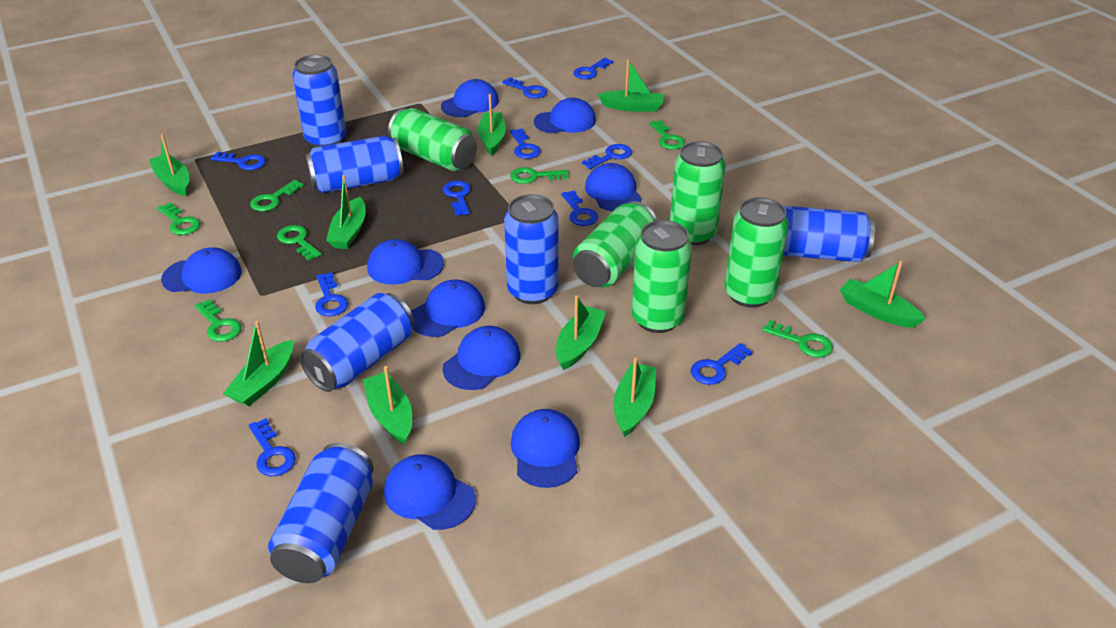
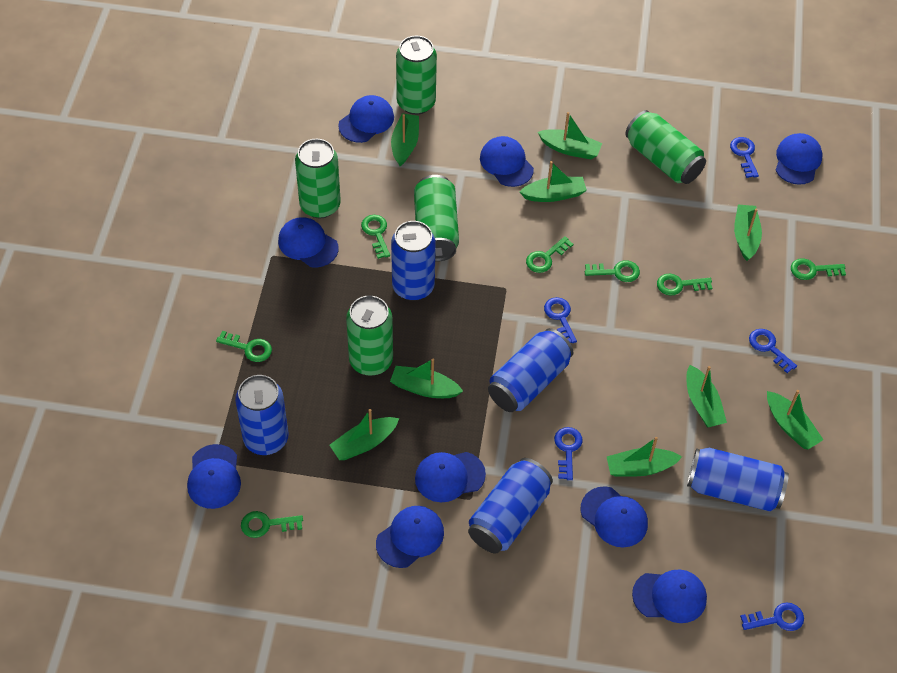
blue can: 6 -> 5
blue key: 10 -> 5

